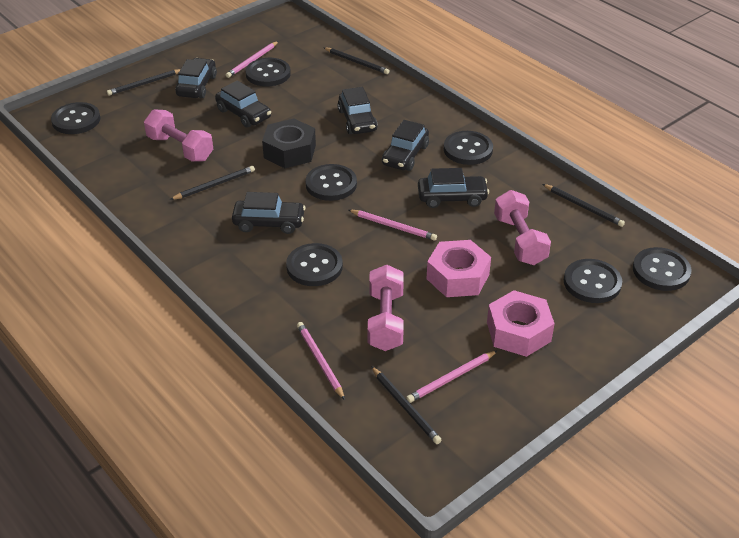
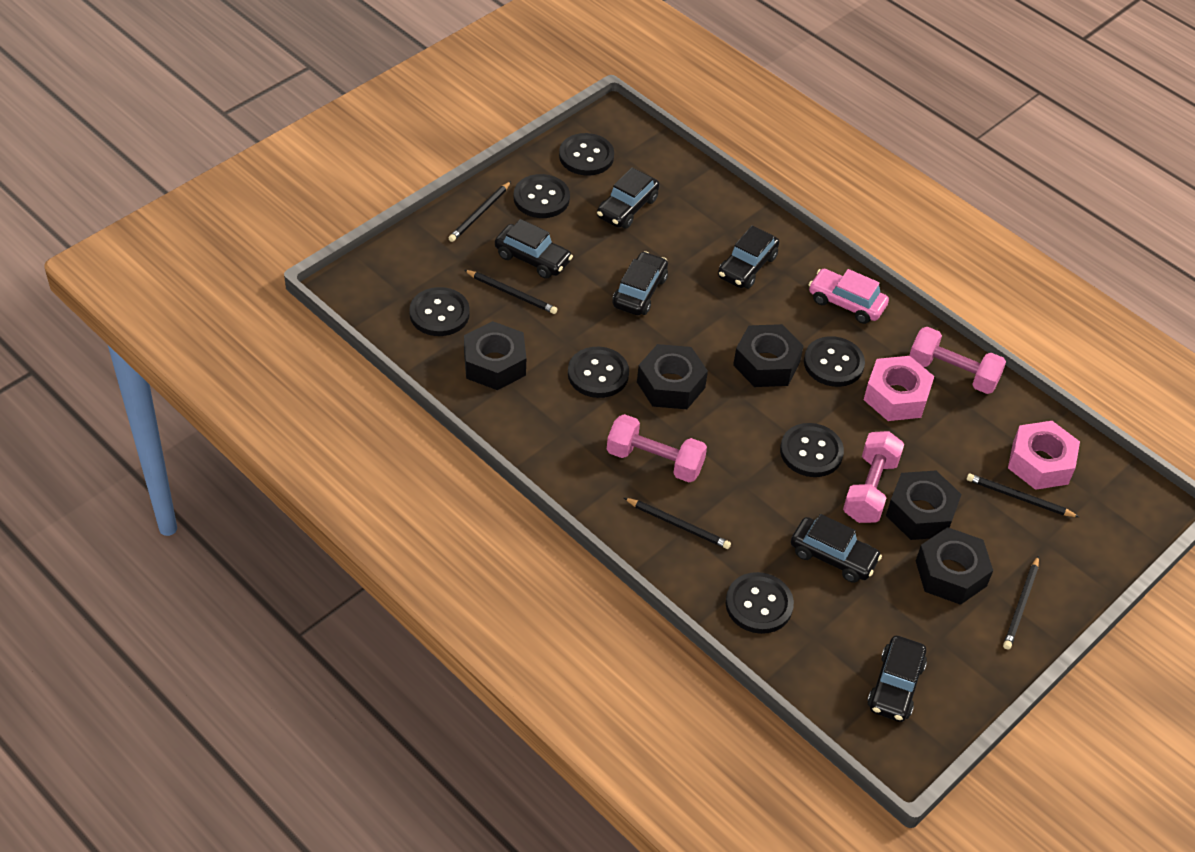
black nut: 1 -> 5
pink car: 0 -> 1
pink pencil: 4 -> 0

